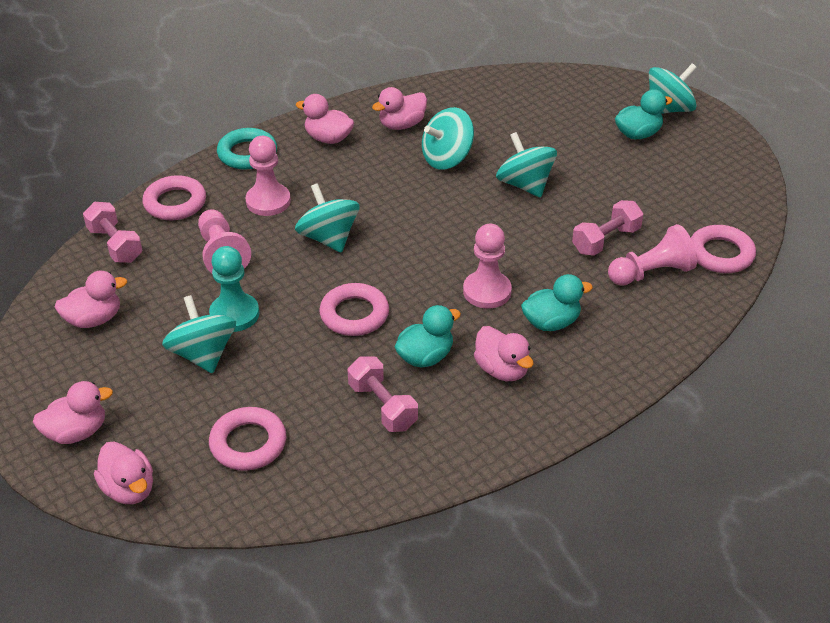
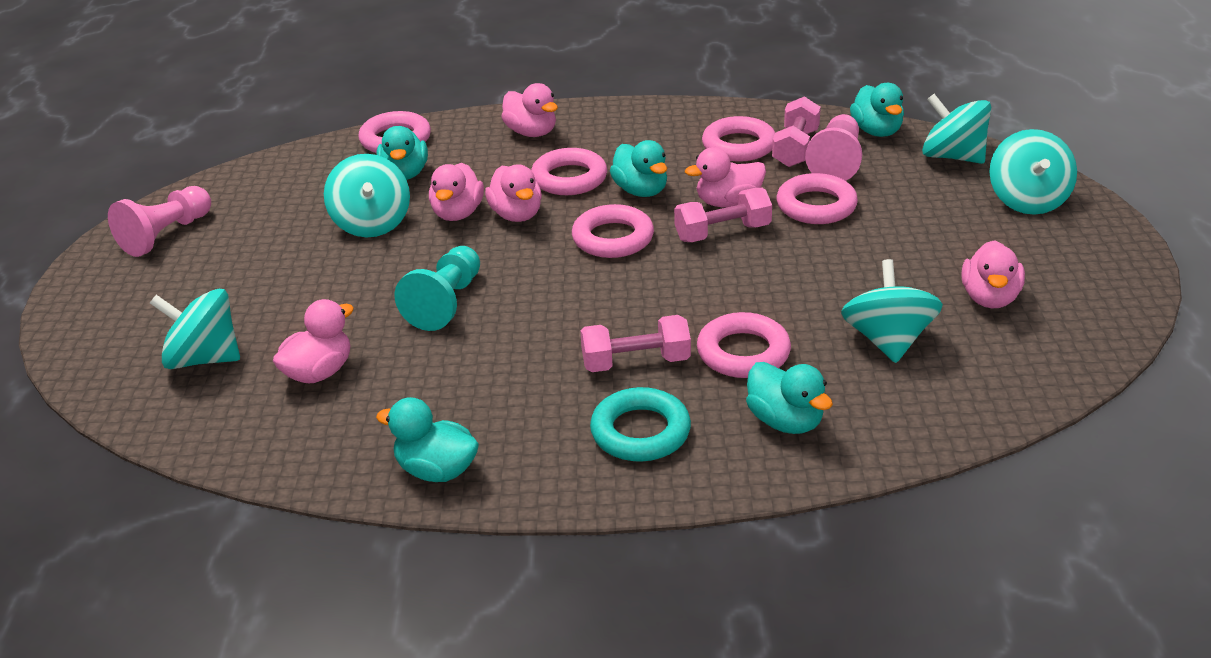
pink pawn: 4 -> 2
pink ring: 4 -> 6
turquoise duck: 3 -> 5

